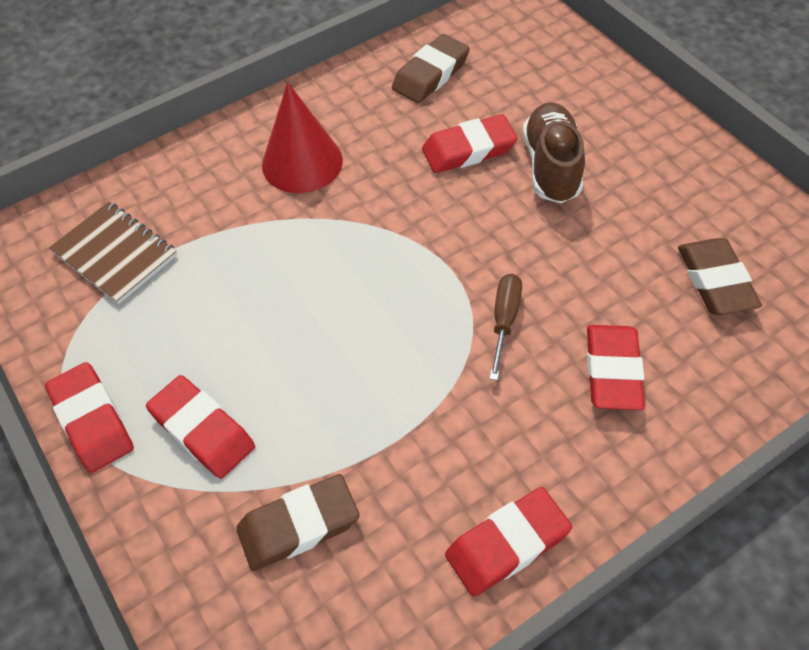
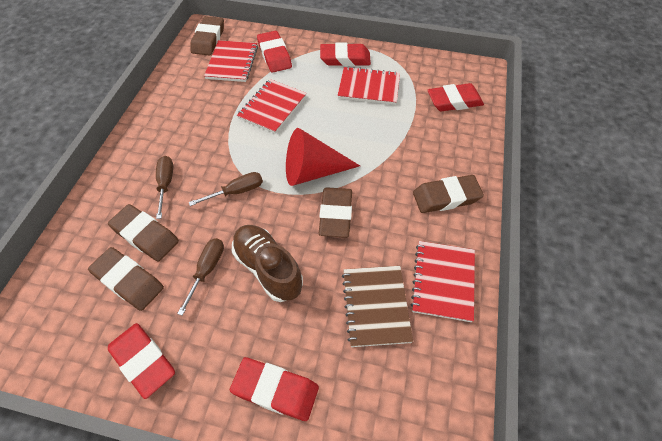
brown eraser: 3 -> 5
brown screwdriver: 1 -> 3
red notebook: 0 -> 4

